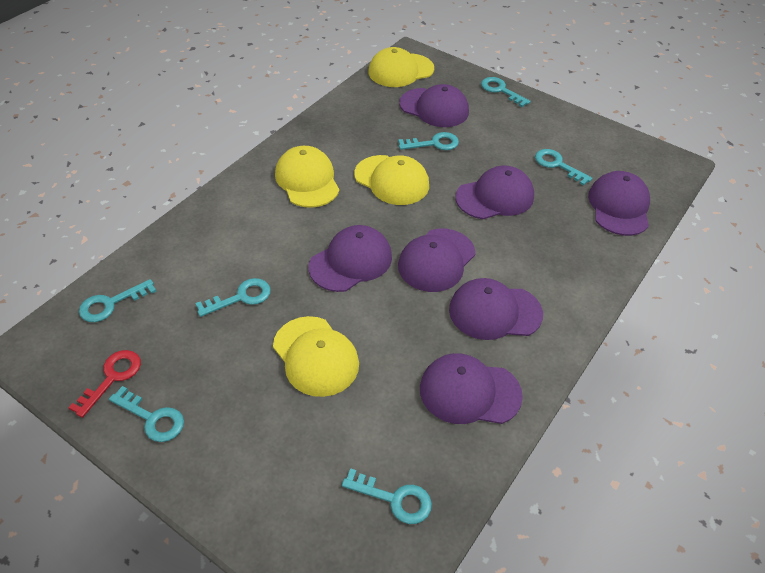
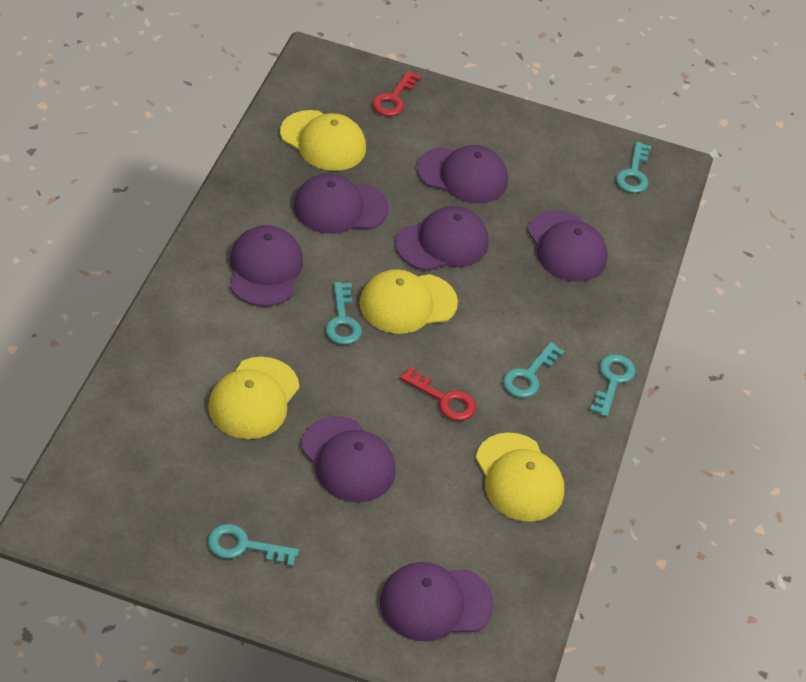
red key: 1 -> 2
turquoise key: 7 -> 5

